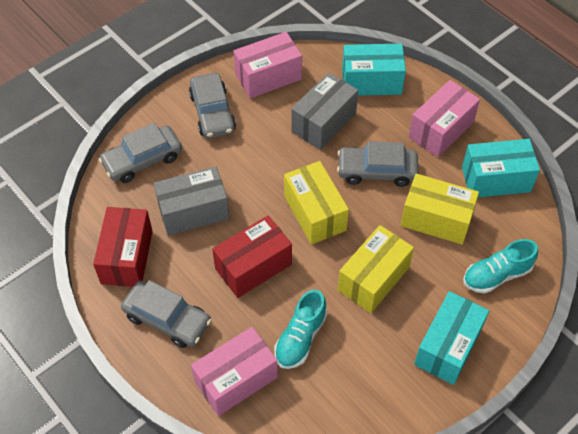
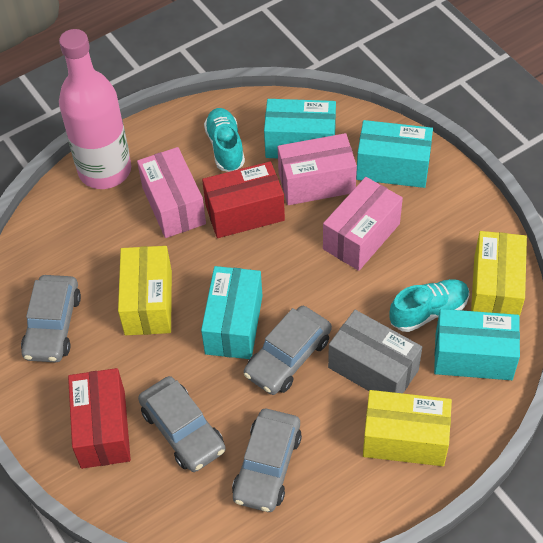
grey box: 2 -> 1
pink bottle: 0 -> 1
turquoise box: 3 -> 4

